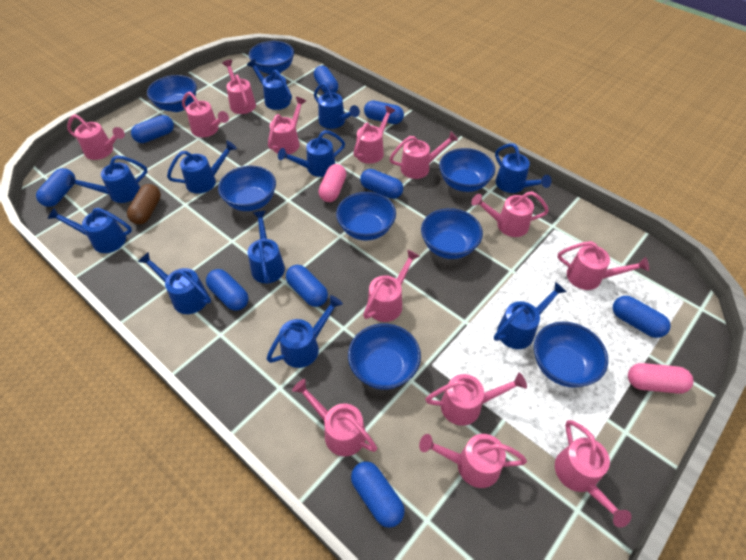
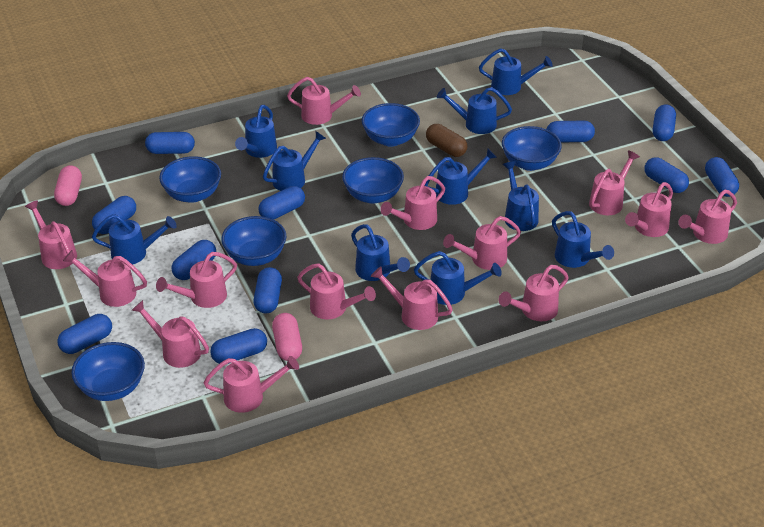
blue bowl: 8 -> 6
blue capsule: 9 -> 11
blue watering can: 11 -> 10
pink watering can: 13 -> 14

